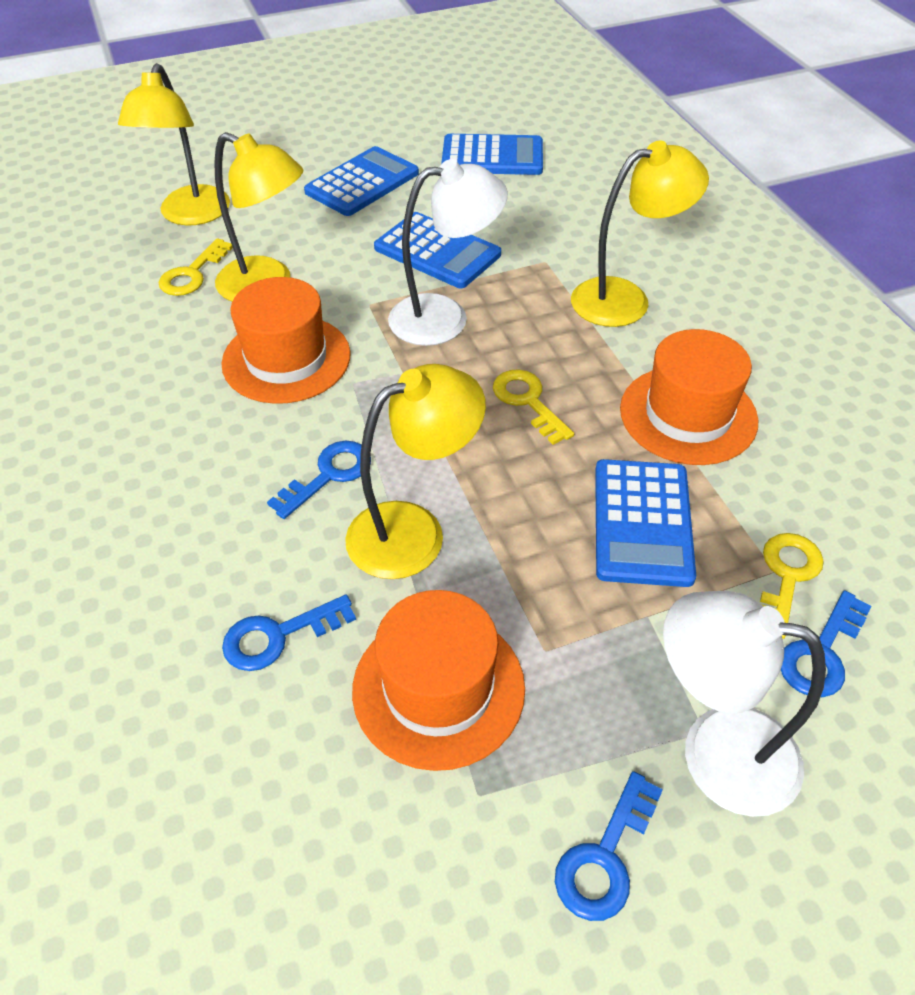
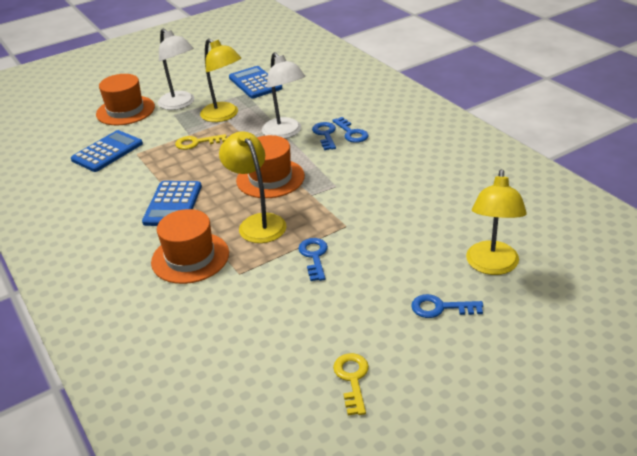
blue calculator: 4 -> 3
yellow key: 3 -> 2
yellow lamp: 4 -> 3

